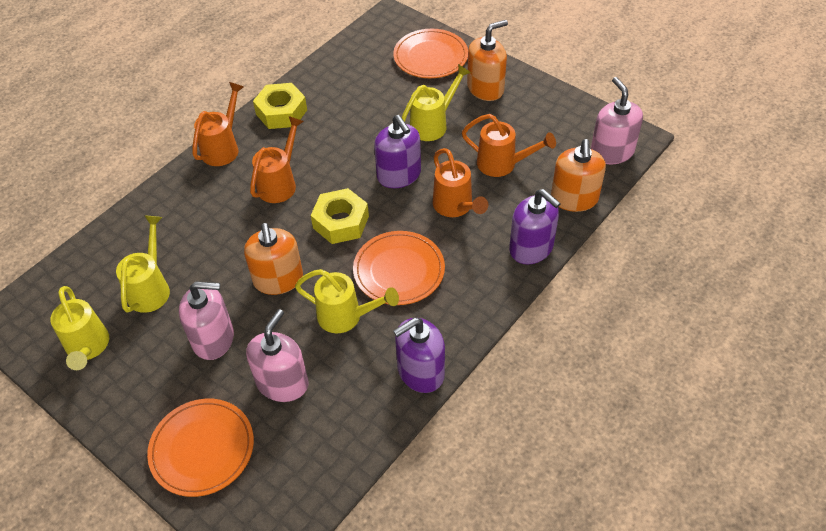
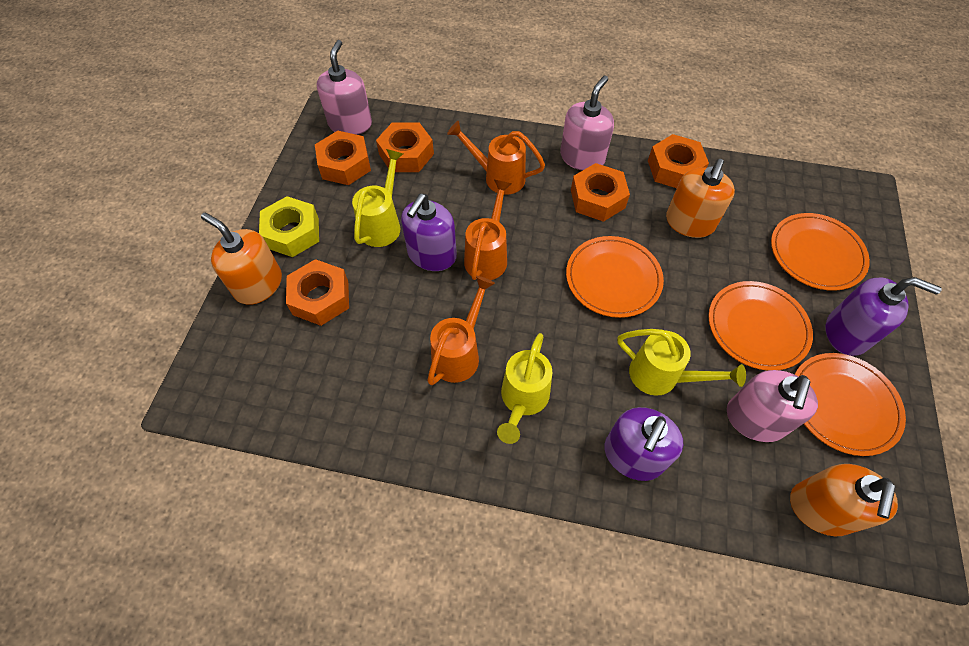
orange nut: 0 -> 5
orange plate: 3 -> 4
orange watering can: 4 -> 3
yellow nut: 2 -> 1
yellow watering can: 4 -> 3

